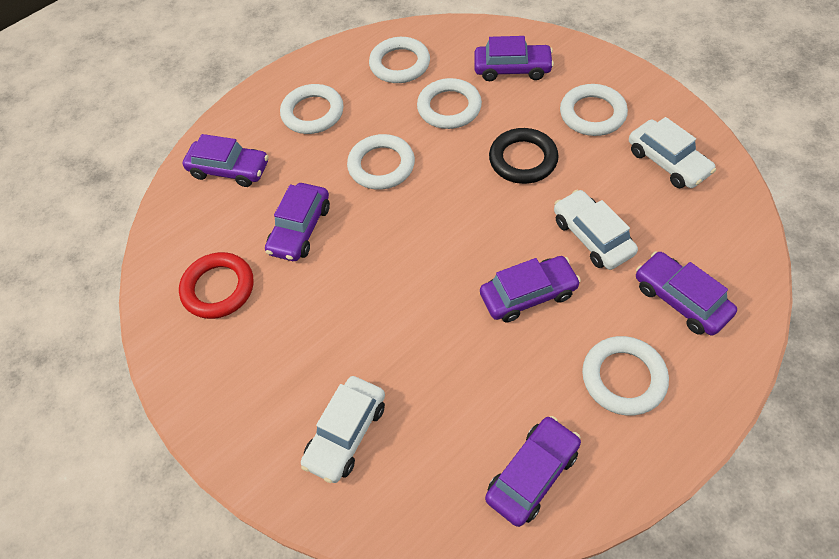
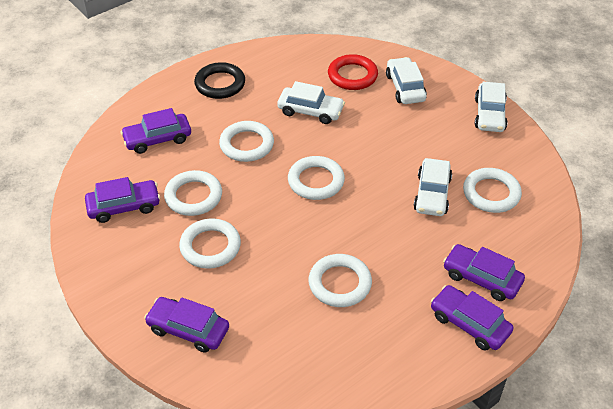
purple car: 6 -> 5
white car: 3 -> 4

